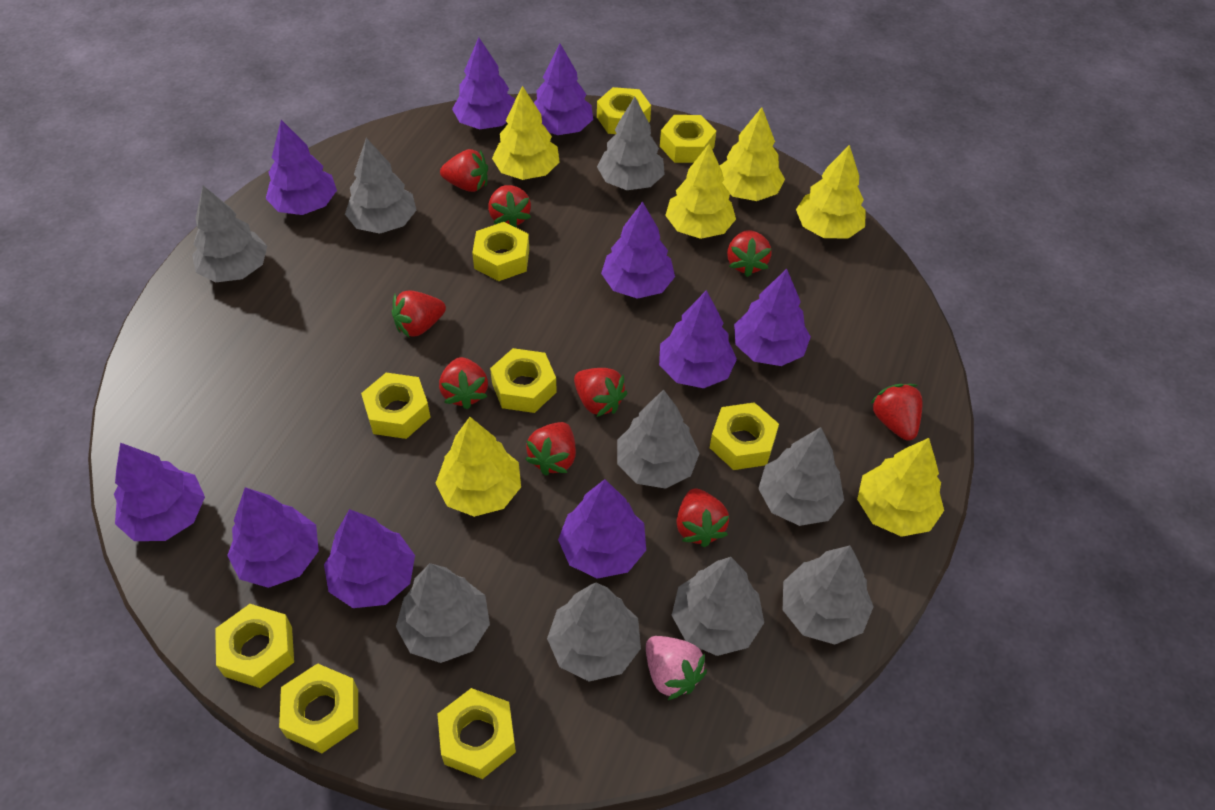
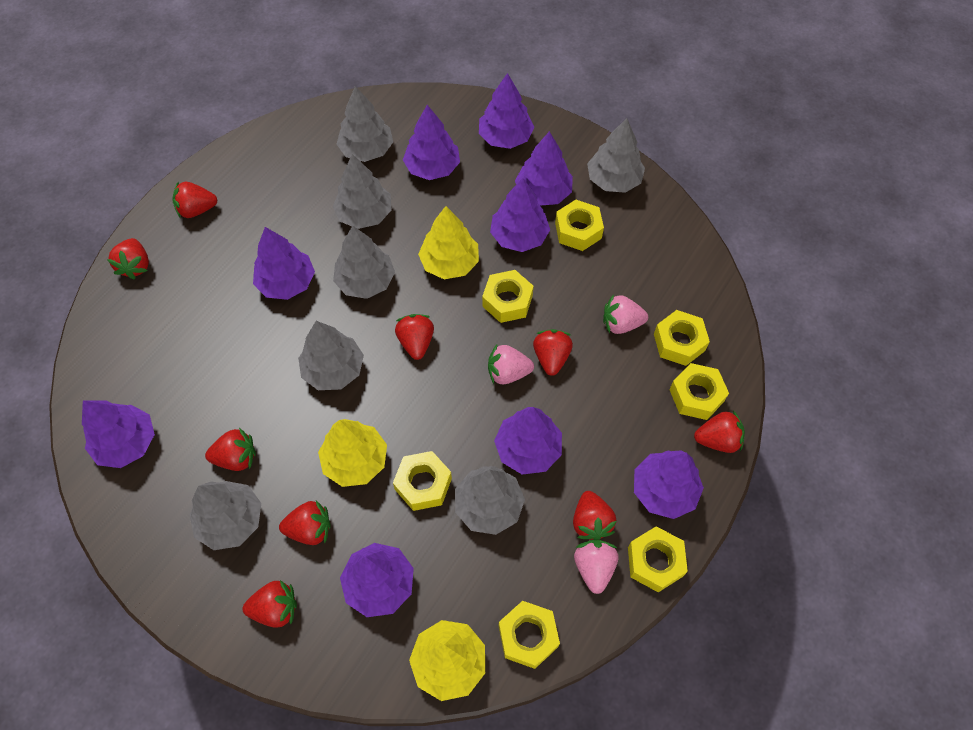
grey tree: 9 -> 7
pink strawberry: 1 -> 3
purple tree: 10 -> 9
yellow nut: 9 -> 7
yellow tree: 6 -> 3

